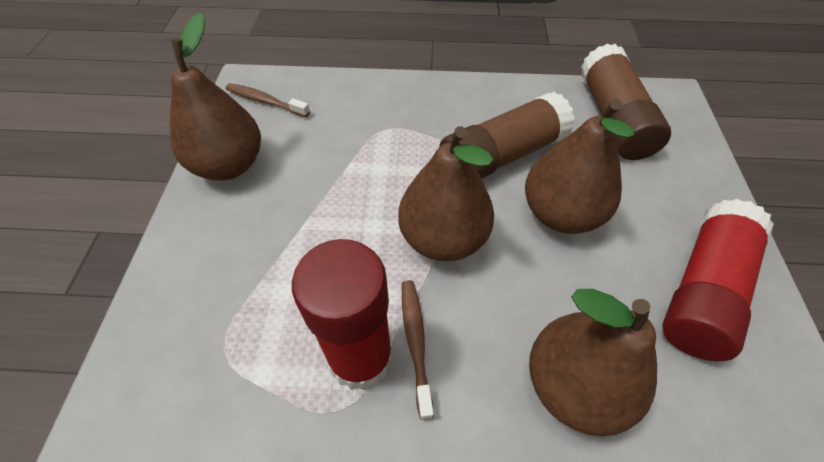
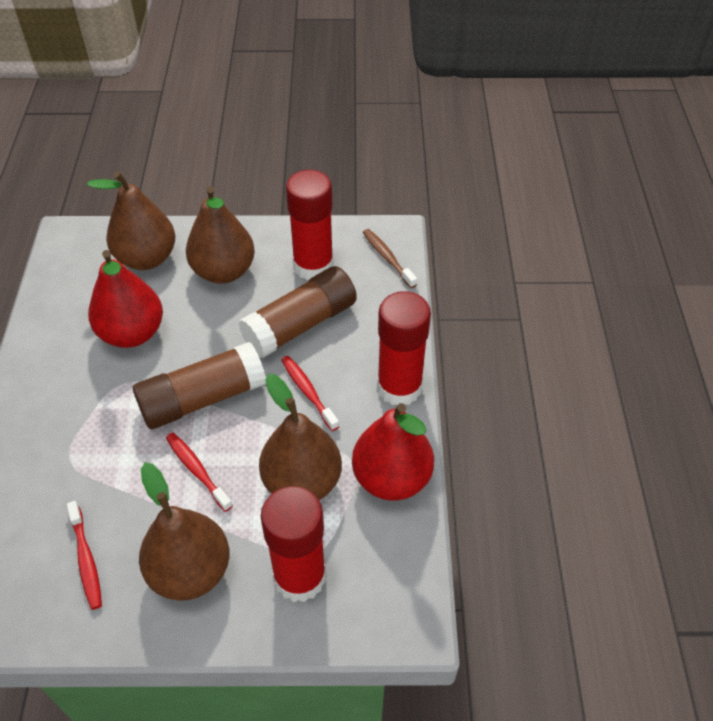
brown toothbrush: 2 -> 1
red glue stick: 2 -> 3
red pear: 0 -> 2
red toothbrush: 0 -> 3

